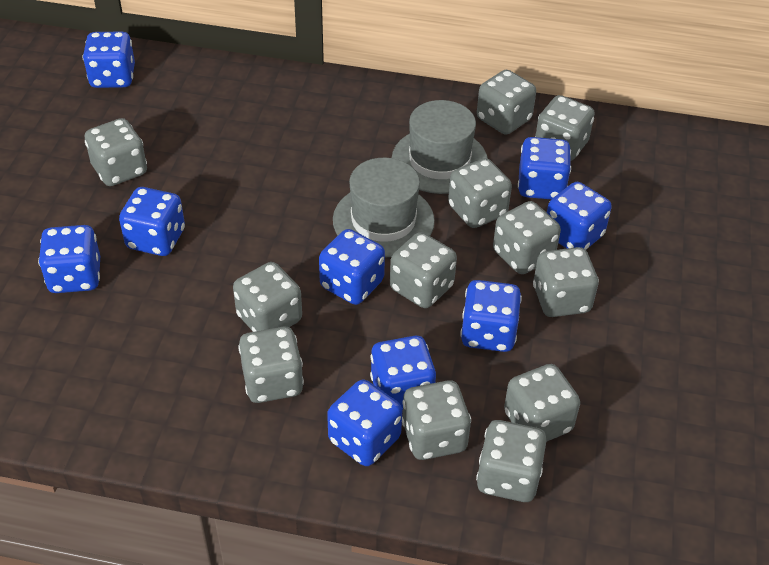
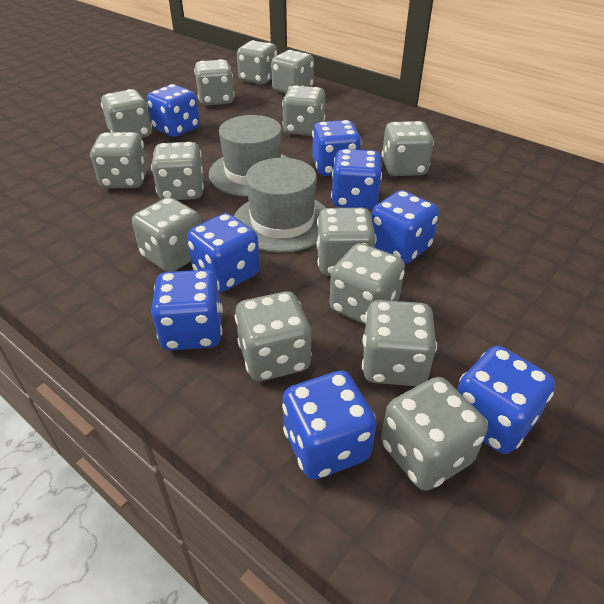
blue dice: 9 -> 8
grey dice: 12 -> 14

